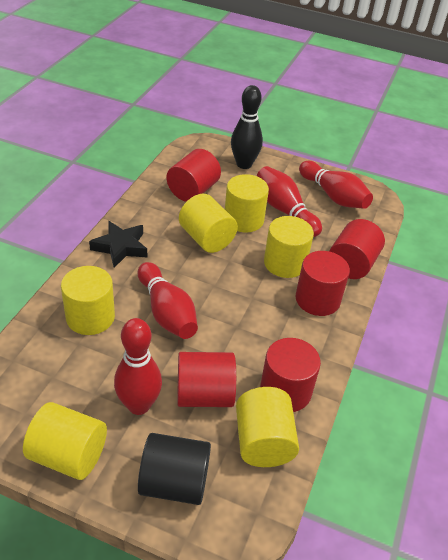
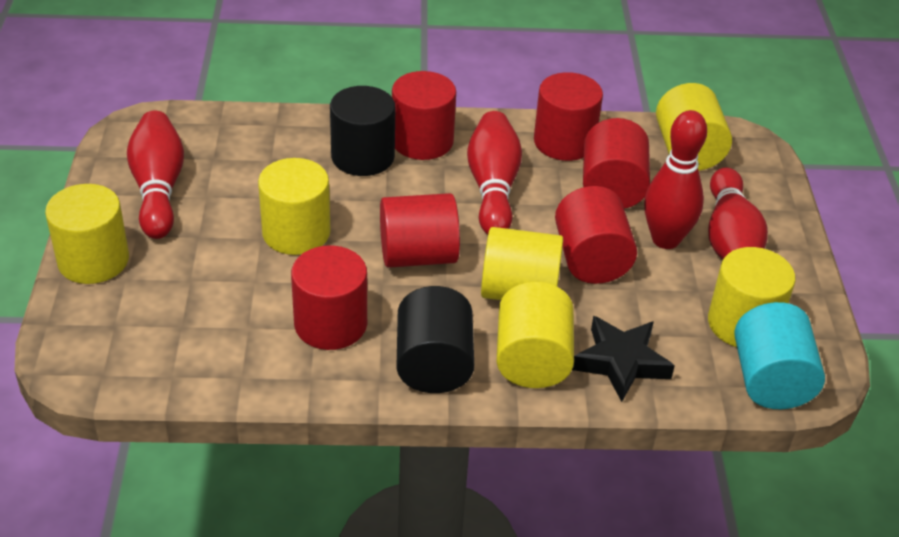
black bowling pin: 1 -> 0
black cylinder: 1 -> 2
red cylinder: 5 -> 6
turquoise cylinder: 0 -> 1

